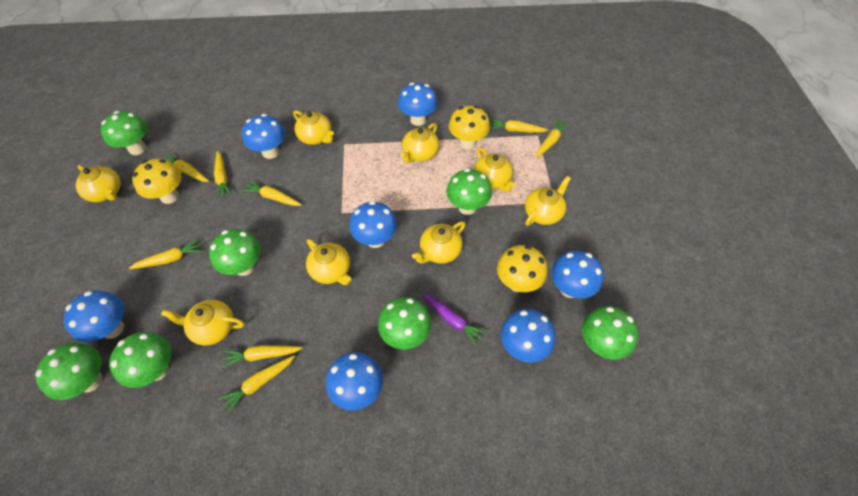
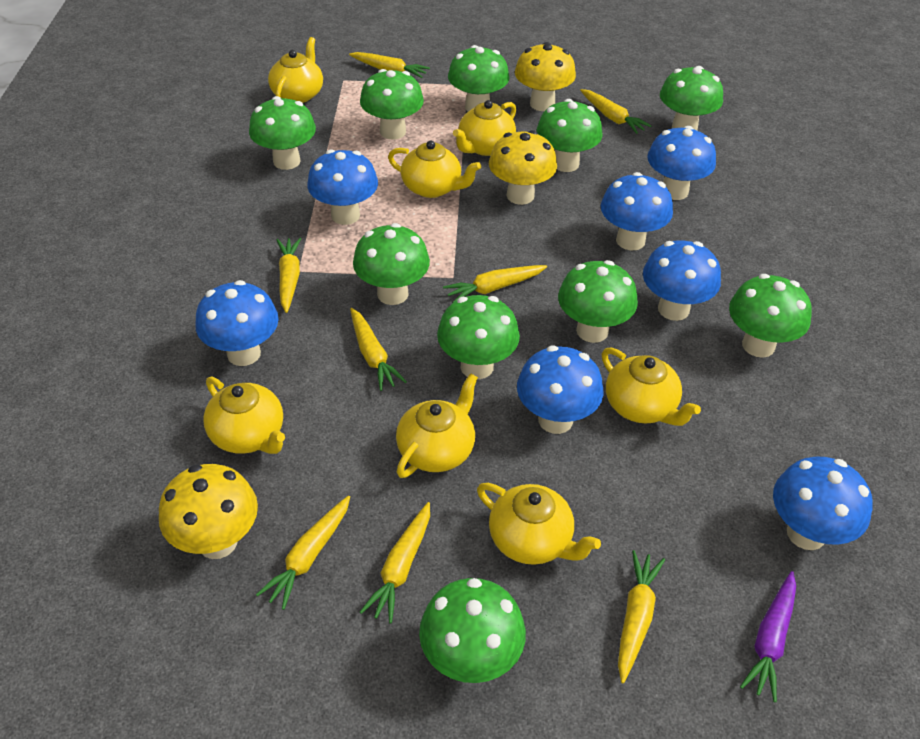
green mushroom: 7 -> 10
yellow teapot: 8 -> 7

